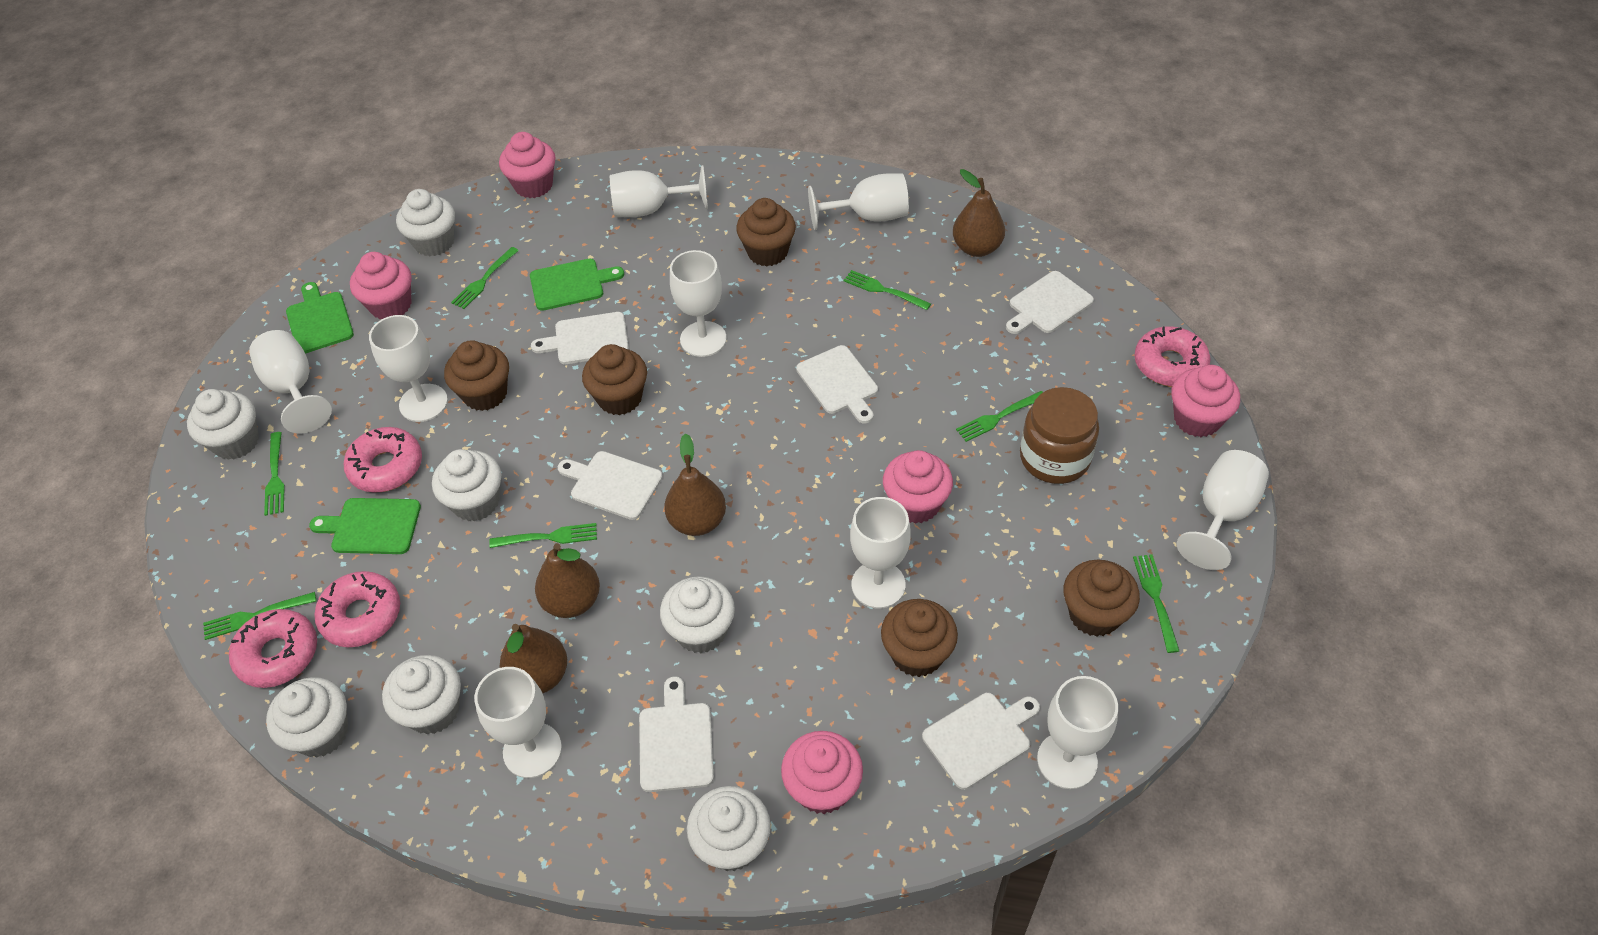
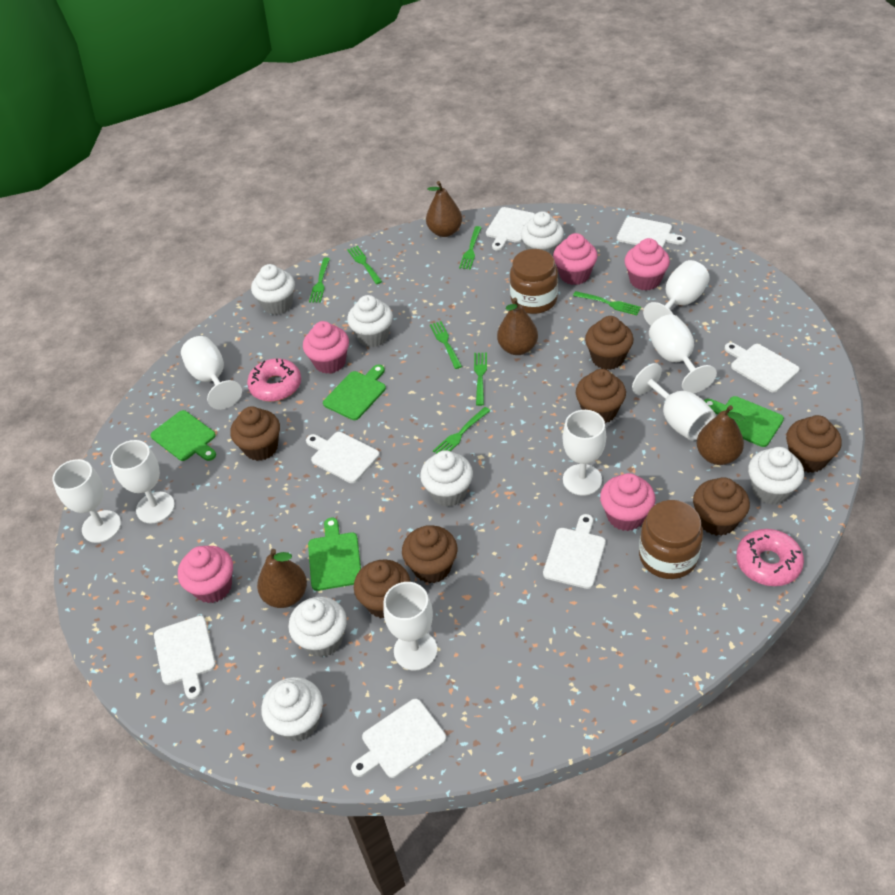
brown cupcake: 5 -> 7
brown jar: 1 -> 2
green cutting board: 3 -> 4
pink donut: 4 -> 2
white cutting board: 6 -> 7
white goblet: 9 -> 8

